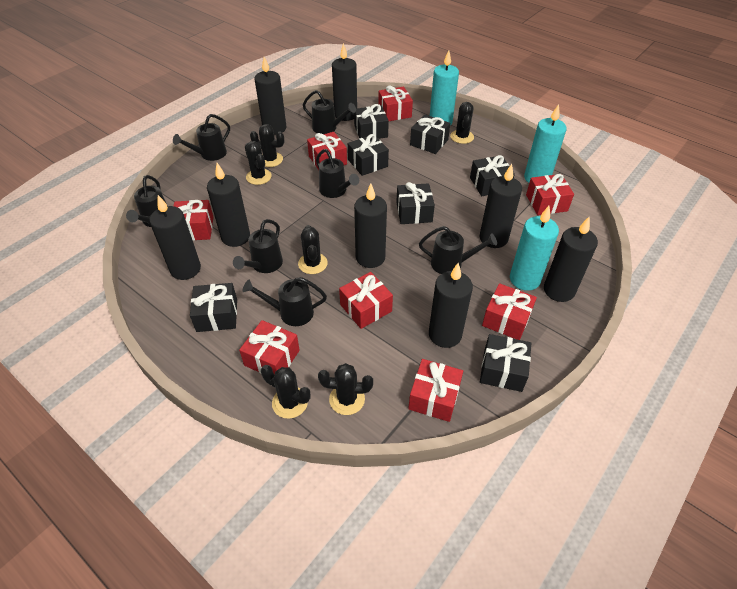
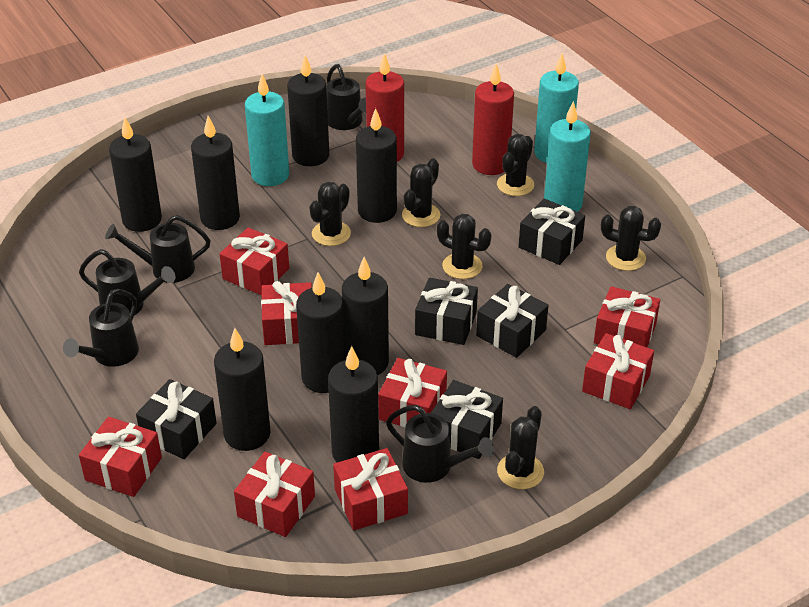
black gift: 7 -> 5
black watering can: 7 -> 5
red candle: 0 -> 2

